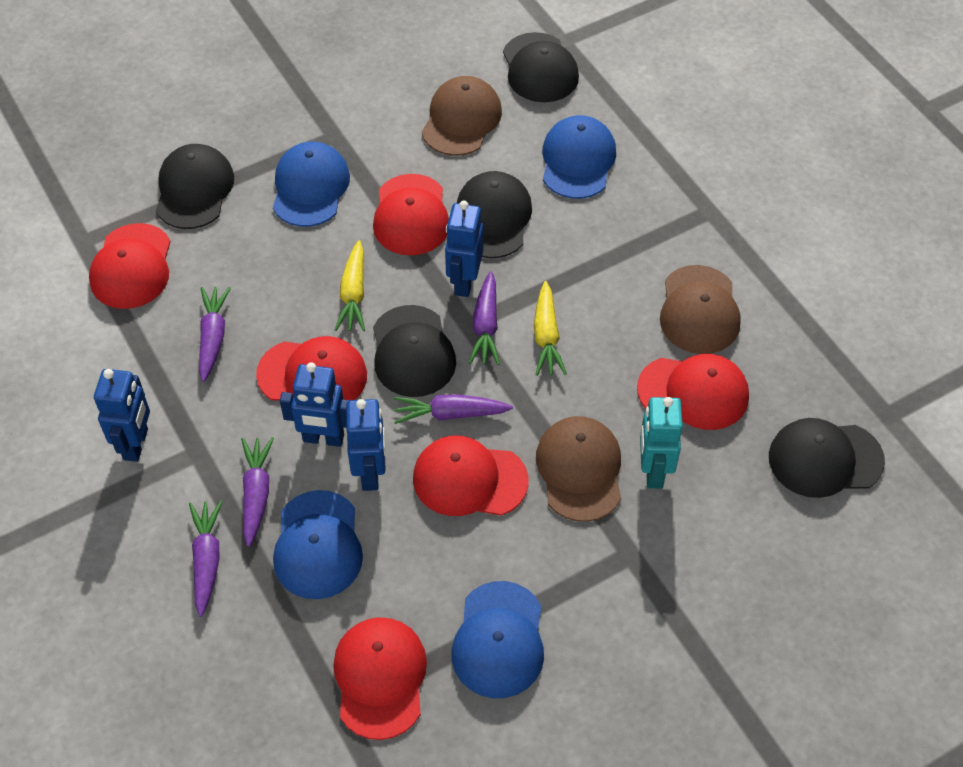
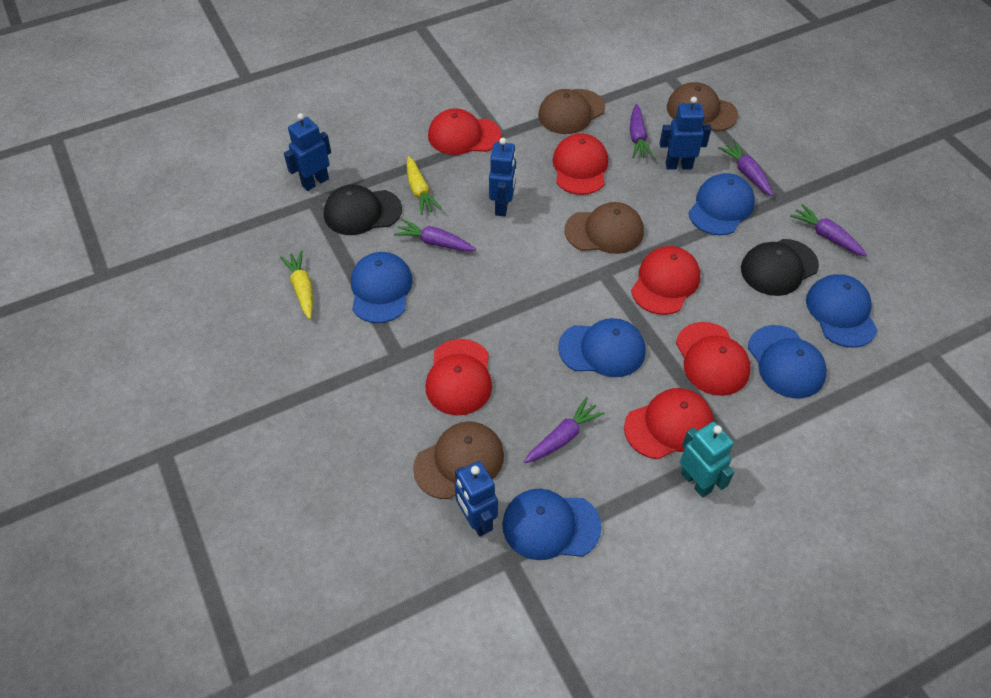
black cap: 5 -> 2
blue cap: 4 -> 6
brown cap: 3 -> 4

